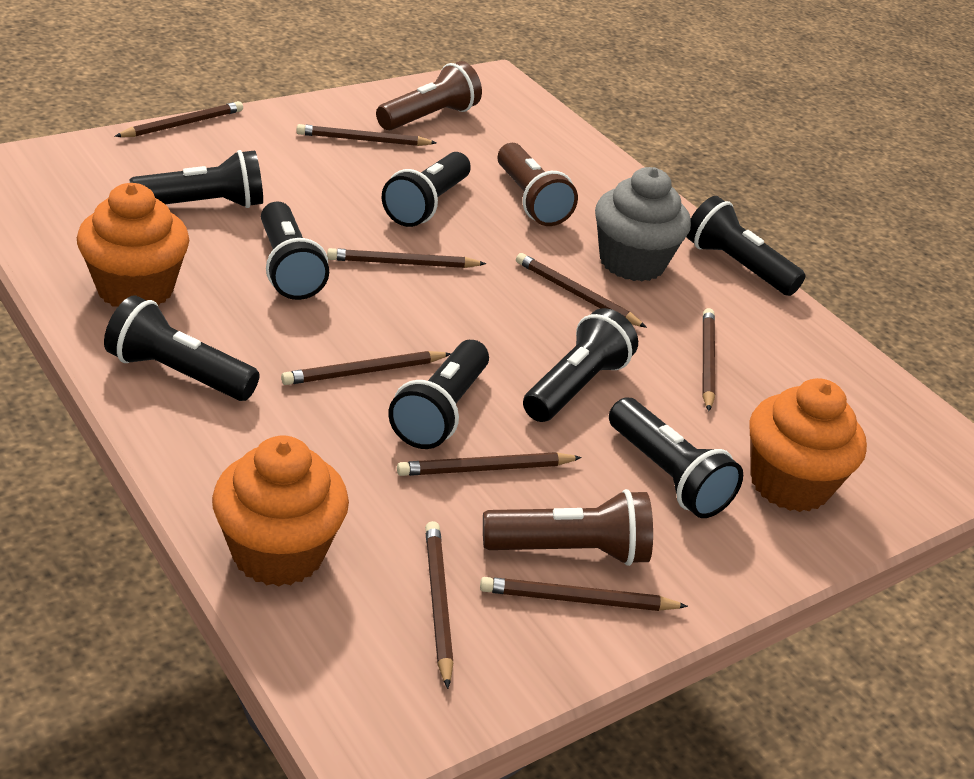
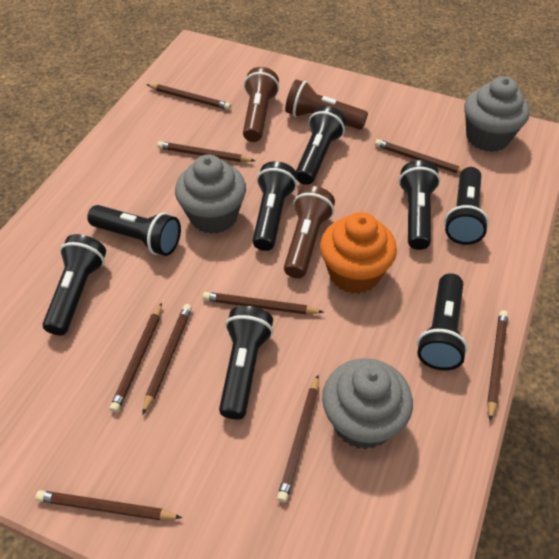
grey cupcake: 1 -> 3
orange cupcake: 3 -> 1

